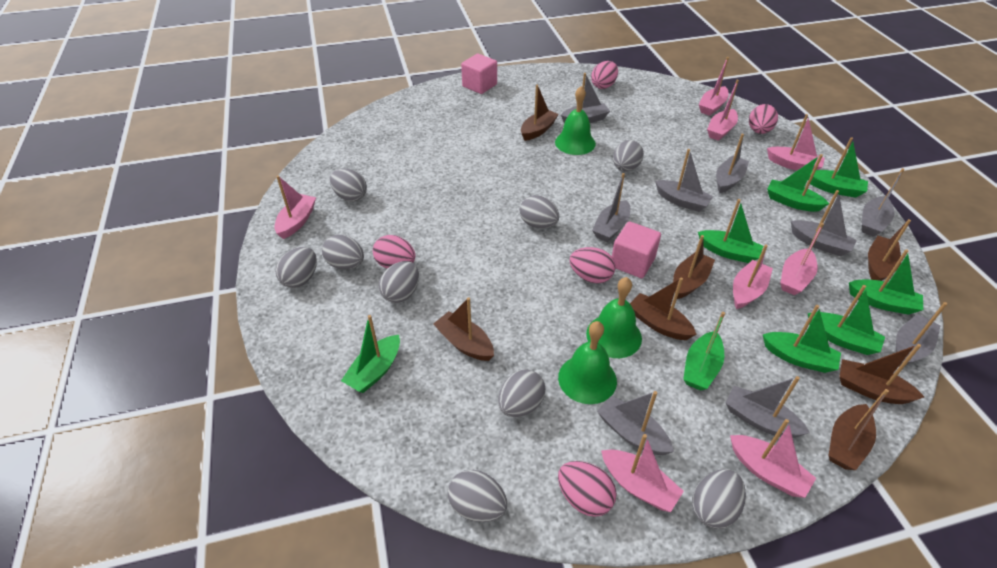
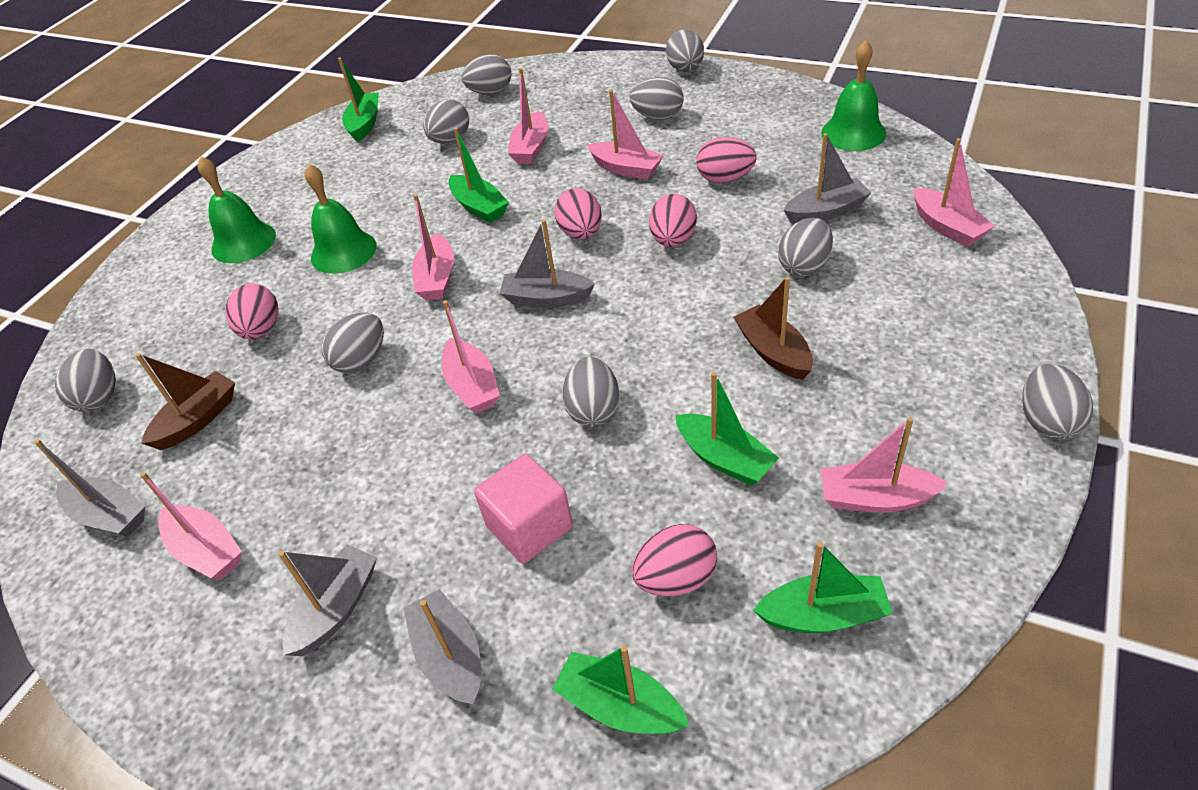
brown boat: 7 -> 2
green boat: 8 -> 5
grey boat: 9 -> 5
pink boat: 8 -> 7
pink cube: 2 -> 1

